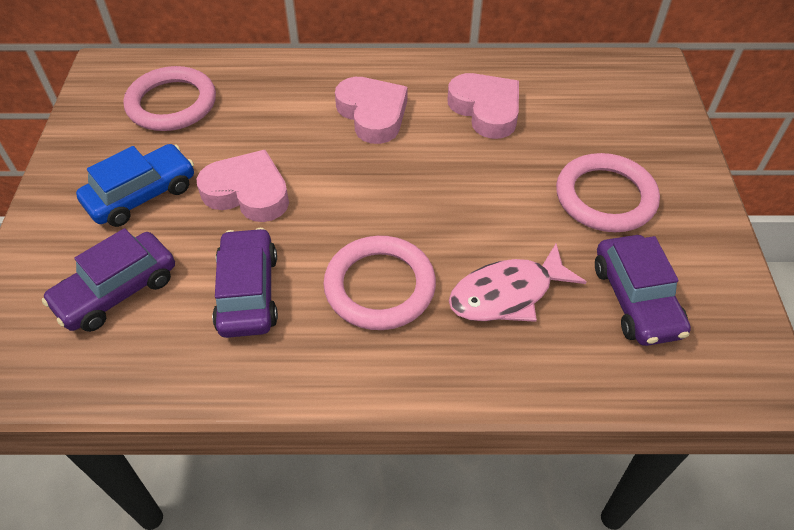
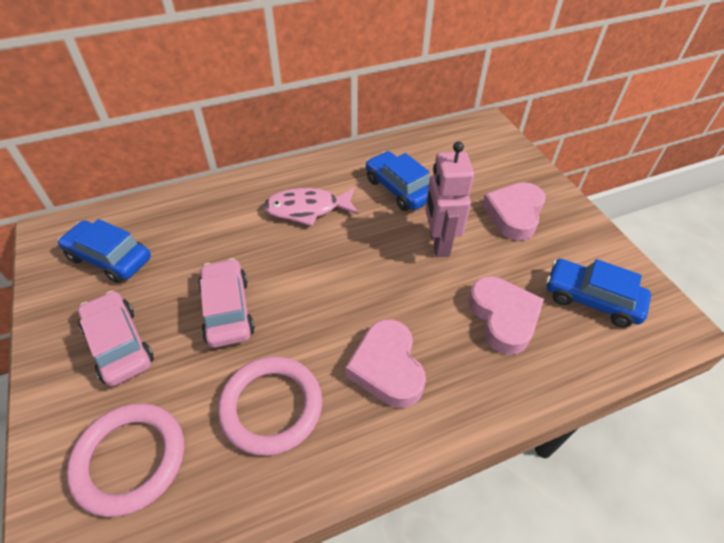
blue car: 1 -> 3
pink car: 0 -> 2
pink ring: 3 -> 2
pink robot: 0 -> 1
purple car: 3 -> 0

